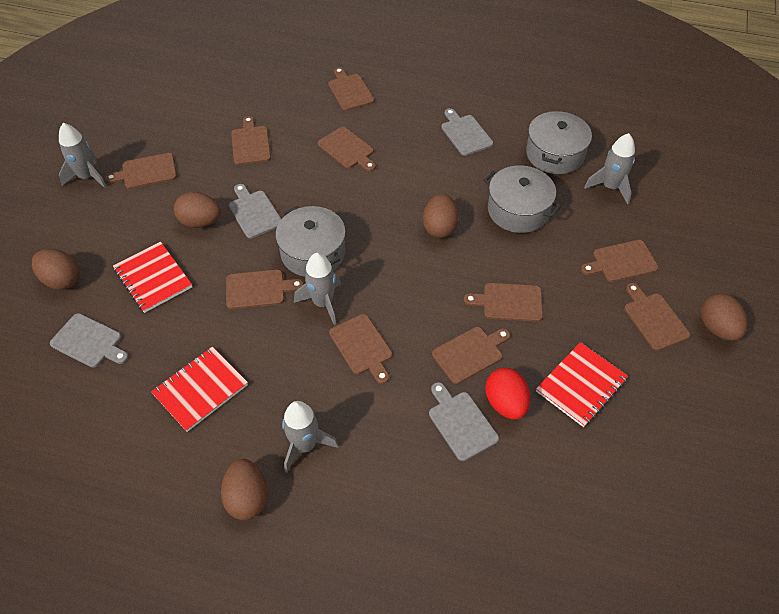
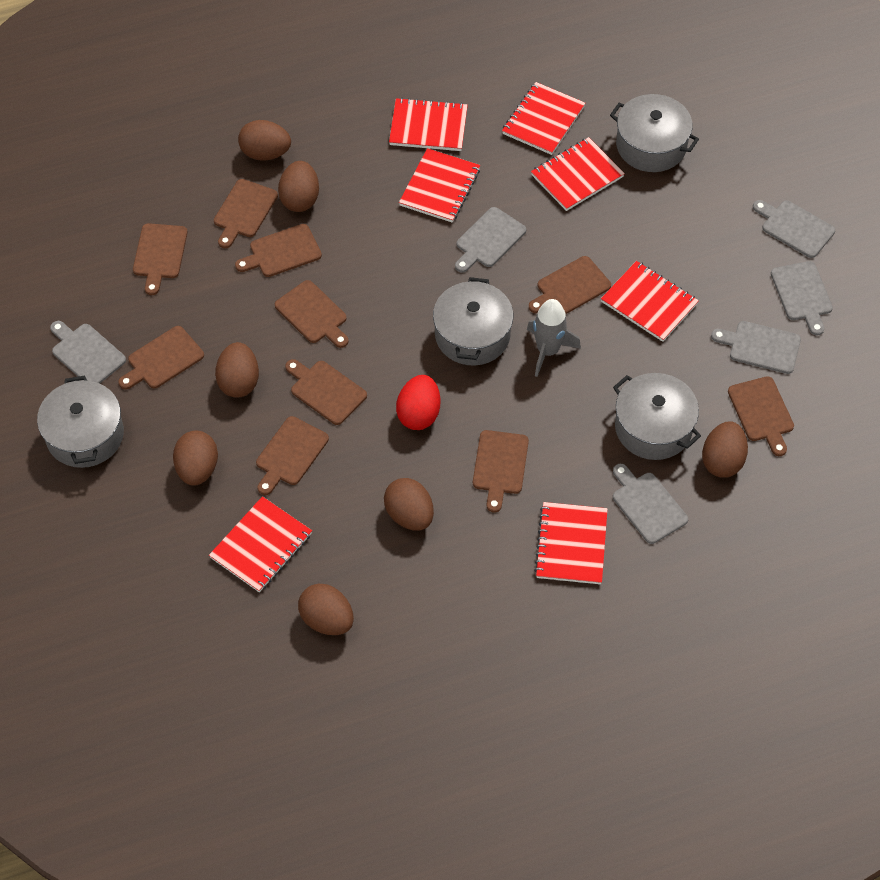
brown egg: 5 -> 7
grey cutting board: 4 -> 6
grey pot: 3 -> 4
grey rocket: 4 -> 1
red notebook: 3 -> 7

